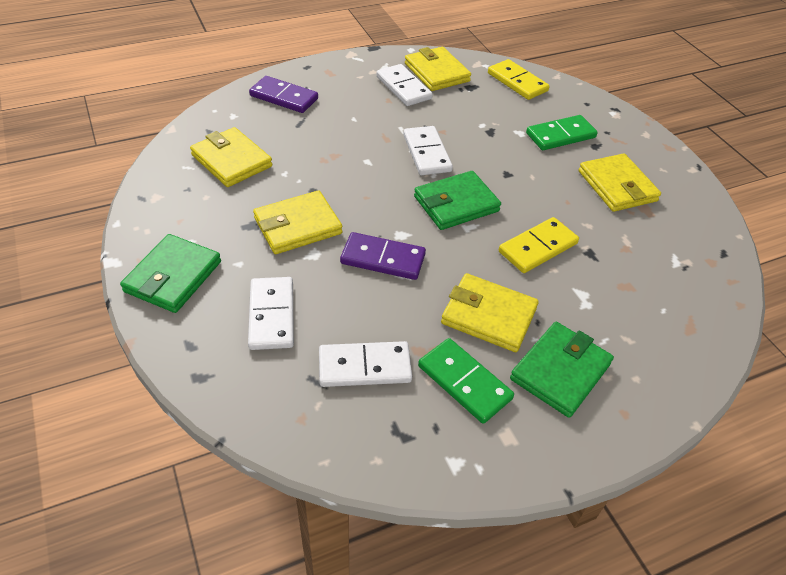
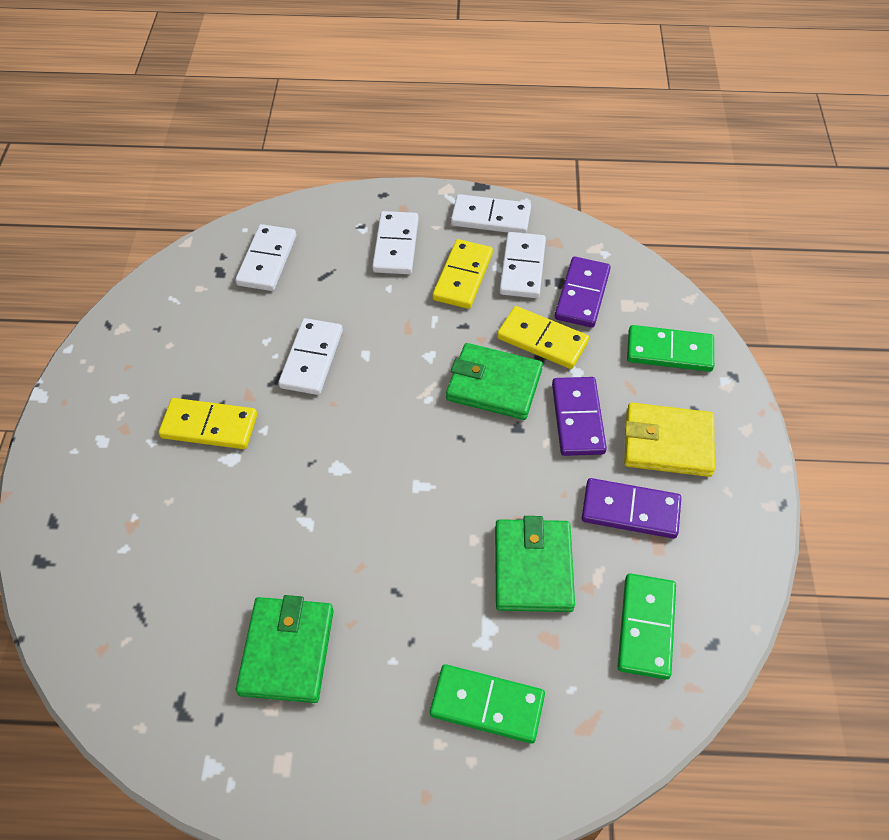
green domino: 2 -> 3
purple domino: 2 -> 3
white domino: 4 -> 5
yellow domino: 2 -> 3
yellow wallet: 5 -> 1

